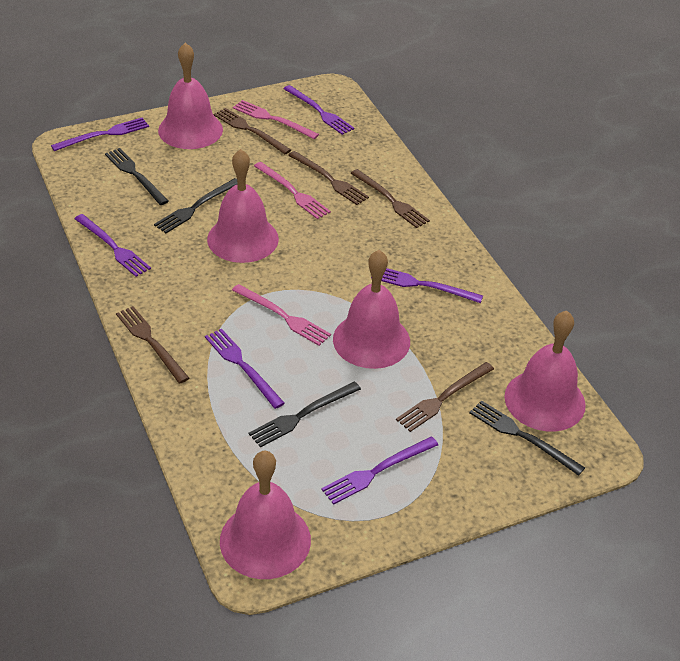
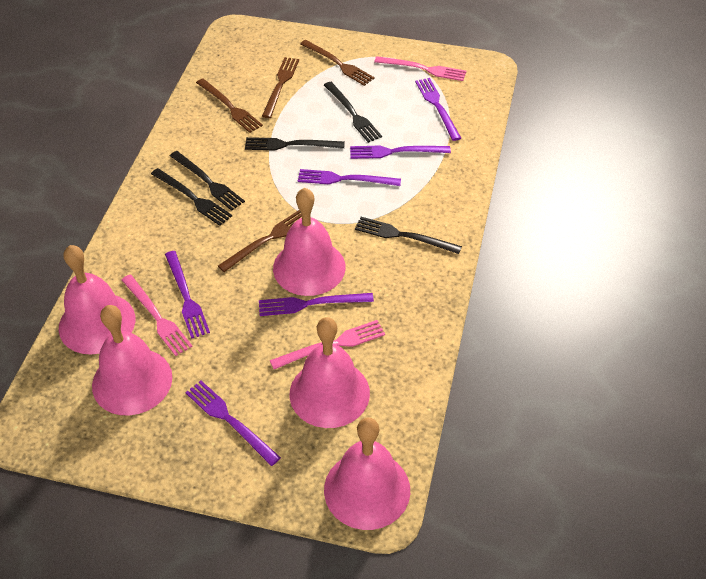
black fork: 4 -> 5
brown fork: 5 -> 4

